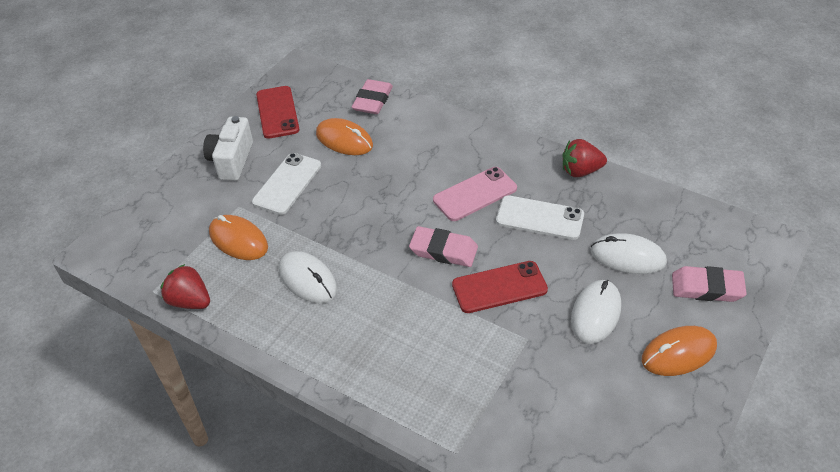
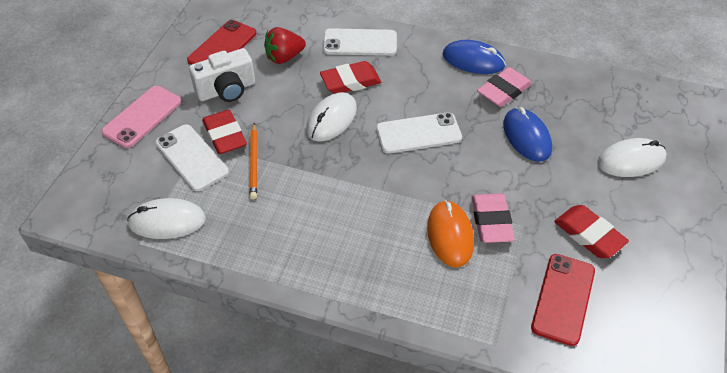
blue mouse: 0 -> 2
orange mouse: 3 -> 1
orange pencil: 0 -> 1
pink eraser: 3 -> 2
red eraser: 0 -> 3
red strawberry: 2 -> 1
white phone: 2 -> 3

